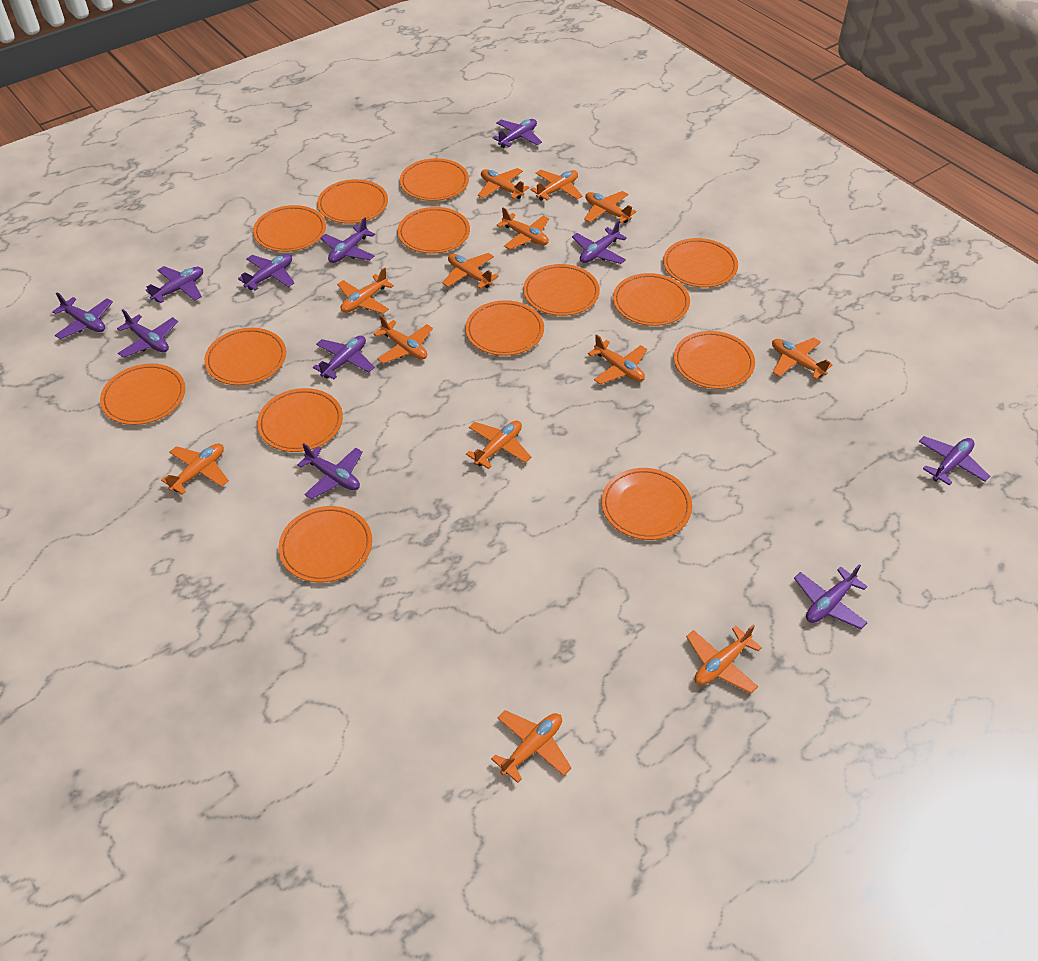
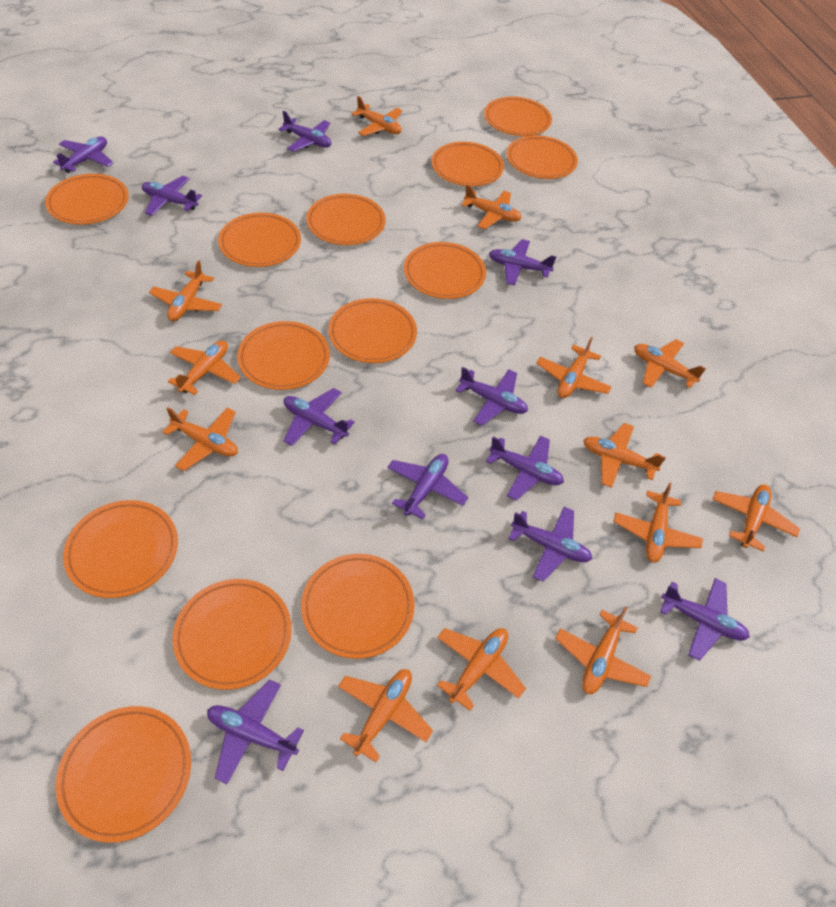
orange plate: 14 -> 13

